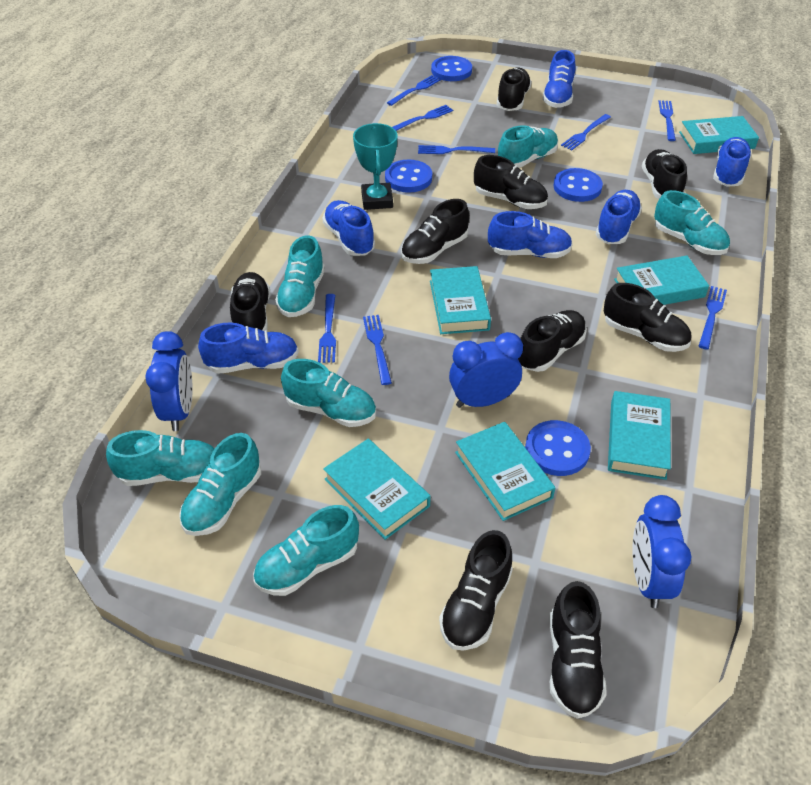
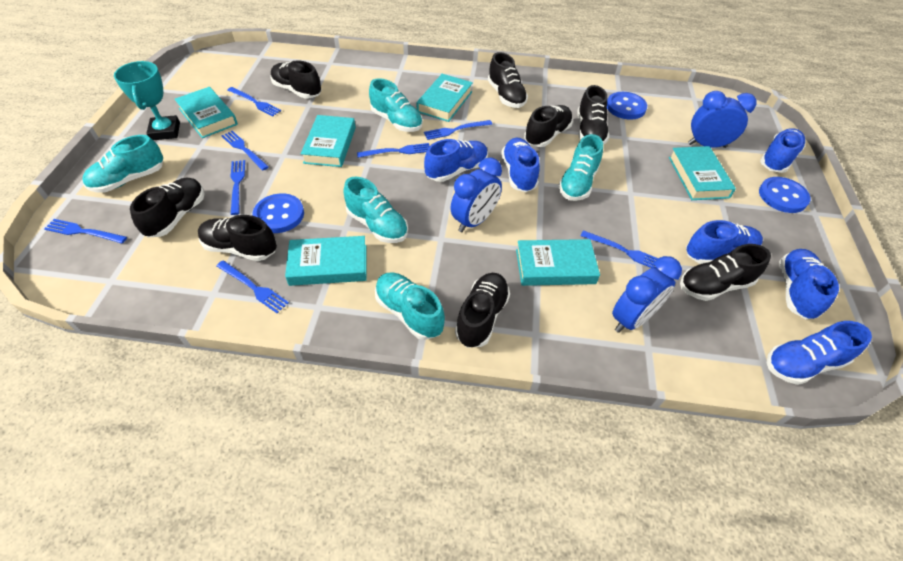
black shoe: 9 -> 8
blue button: 4 -> 3
turquoise shoe: 7 -> 5

